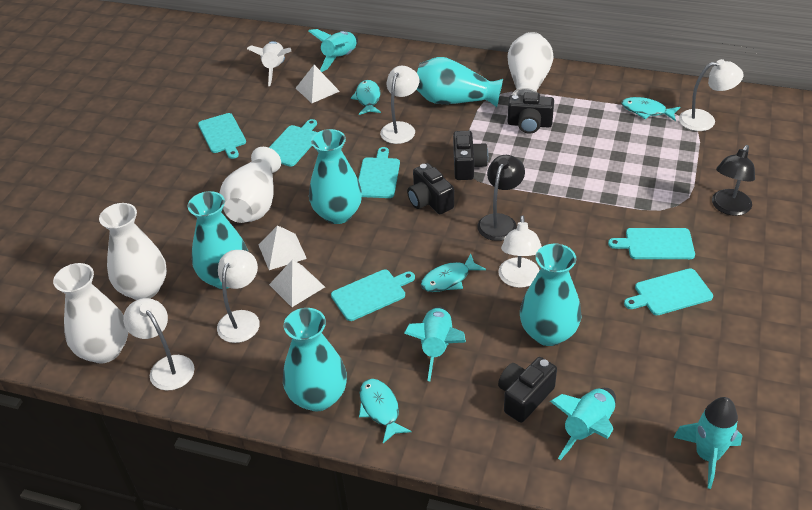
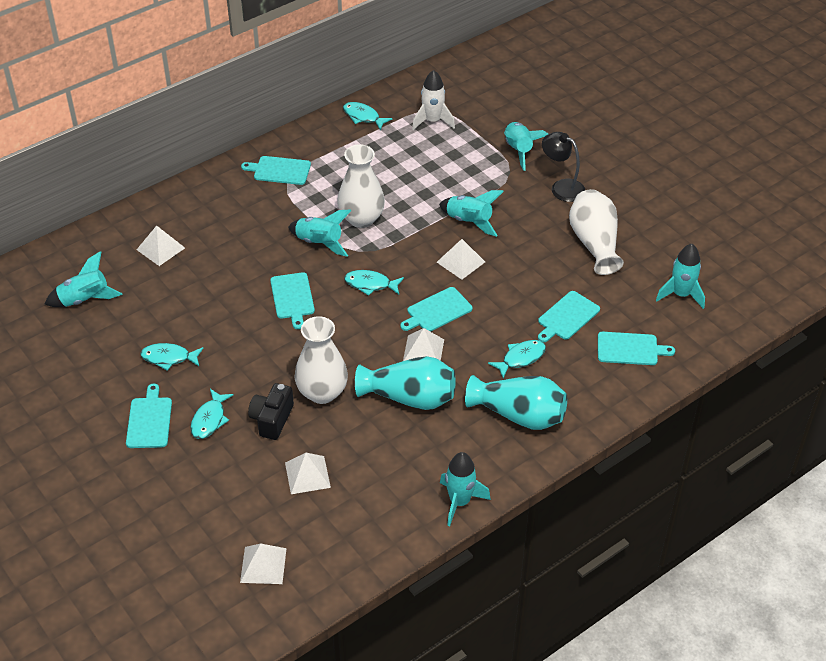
black camera: 4 -> 1
black lamp: 2 -> 1
turquoise fish: 4 -> 5
turquoise rocket: 4 -> 6
turquoise vase: 5 -> 2
white lamp: 5 -> 0
white pyramid: 3 -> 5
white vase: 4 -> 3

